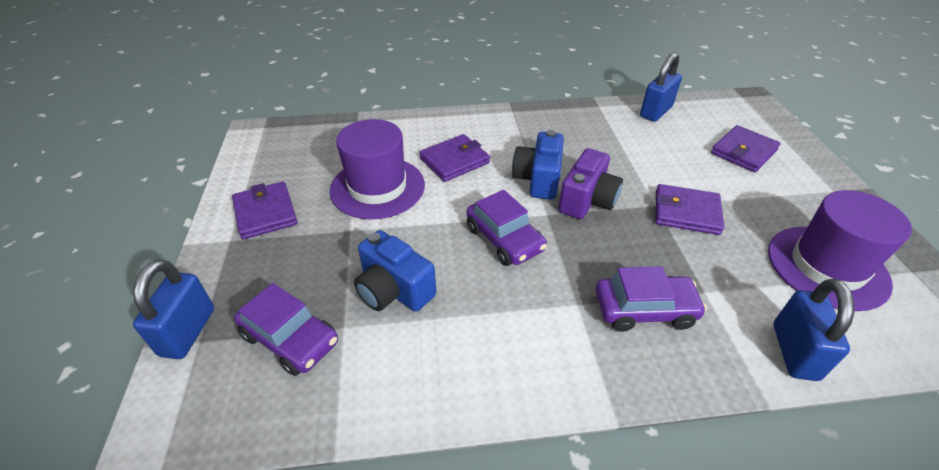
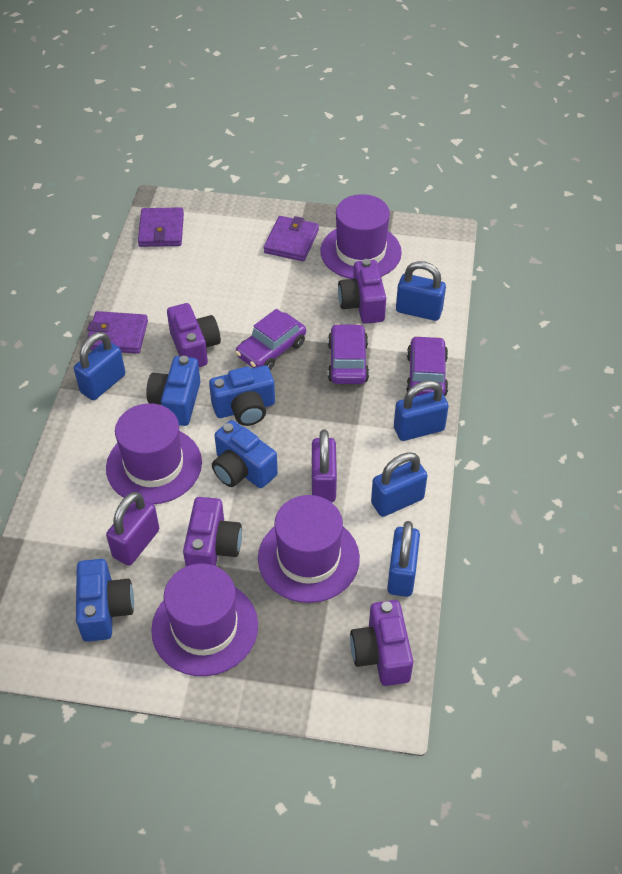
blue camera: 2 -> 4
blue padlock: 3 -> 5
purple camera: 1 -> 4
purple hat: 2 -> 4
purple padlock: 0 -> 2
purple wallet: 4 -> 3

